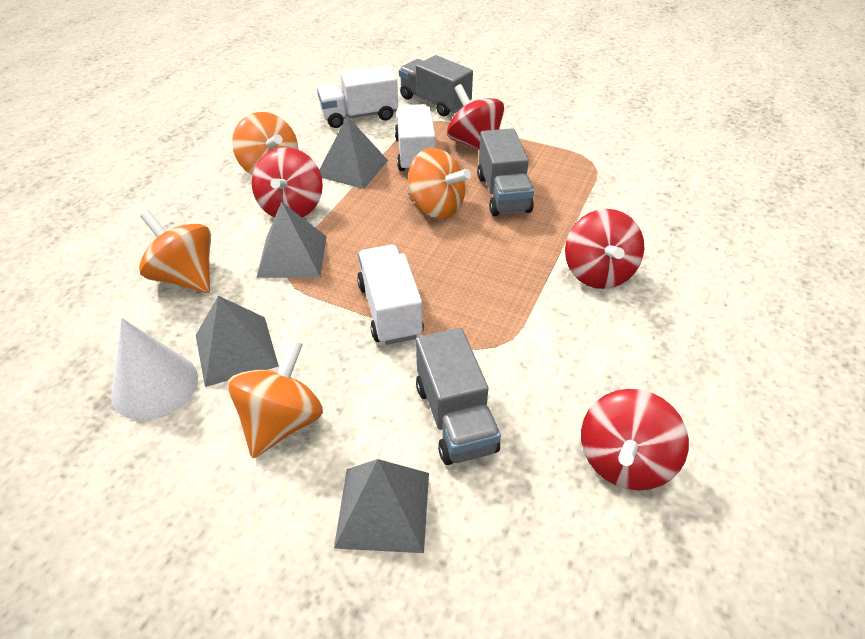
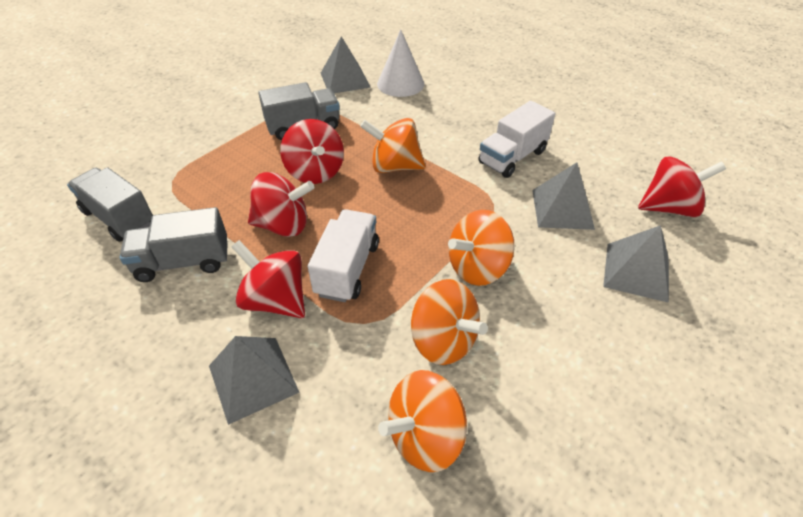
white truck: 3 -> 2

